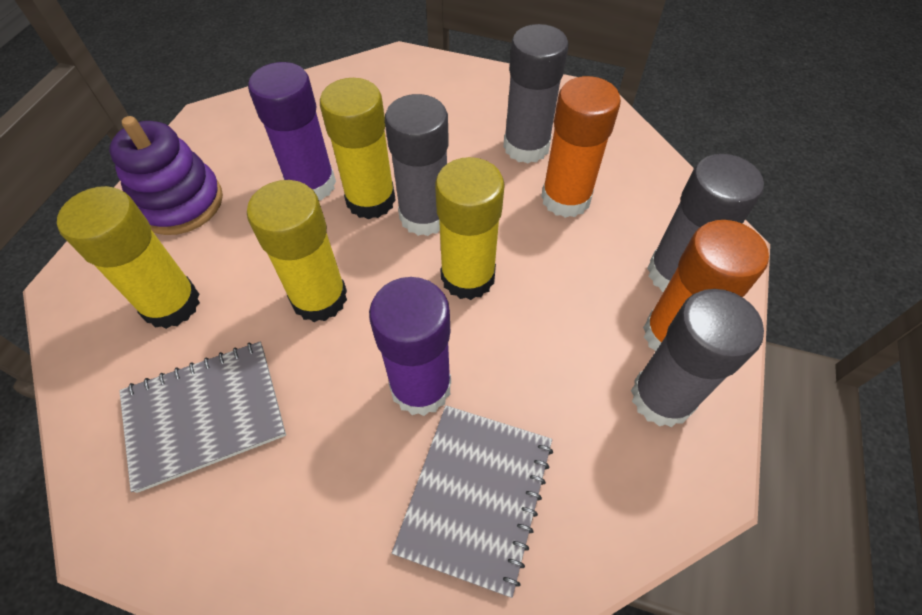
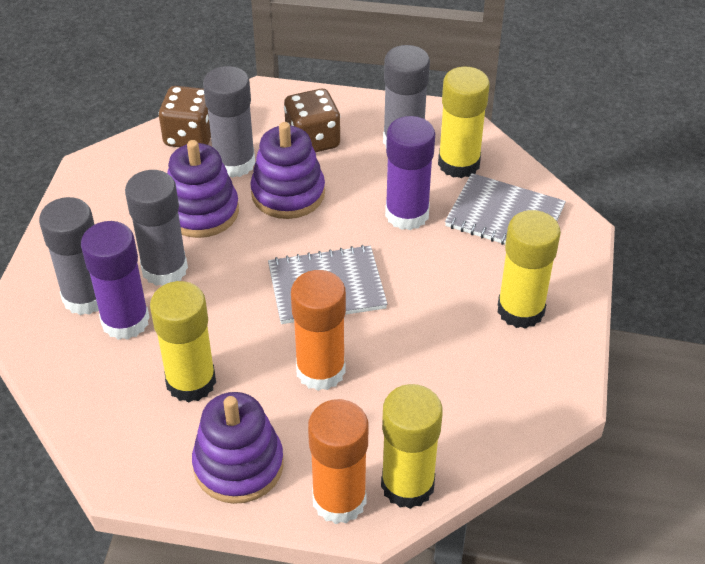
brown dice: 0 -> 2
purple stacking toy: 1 -> 3

